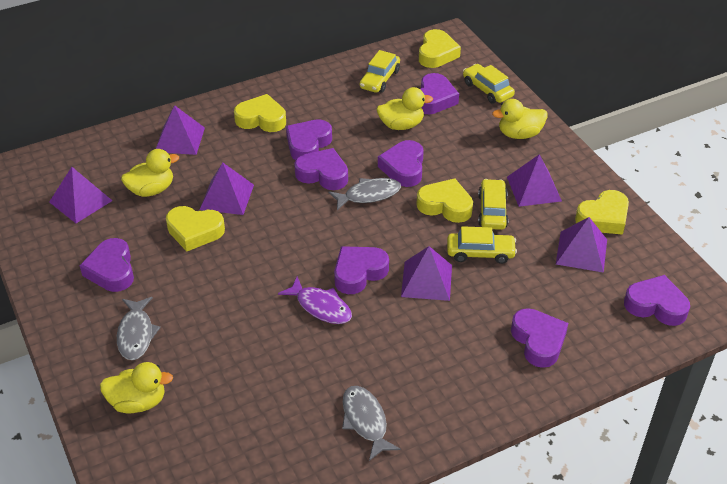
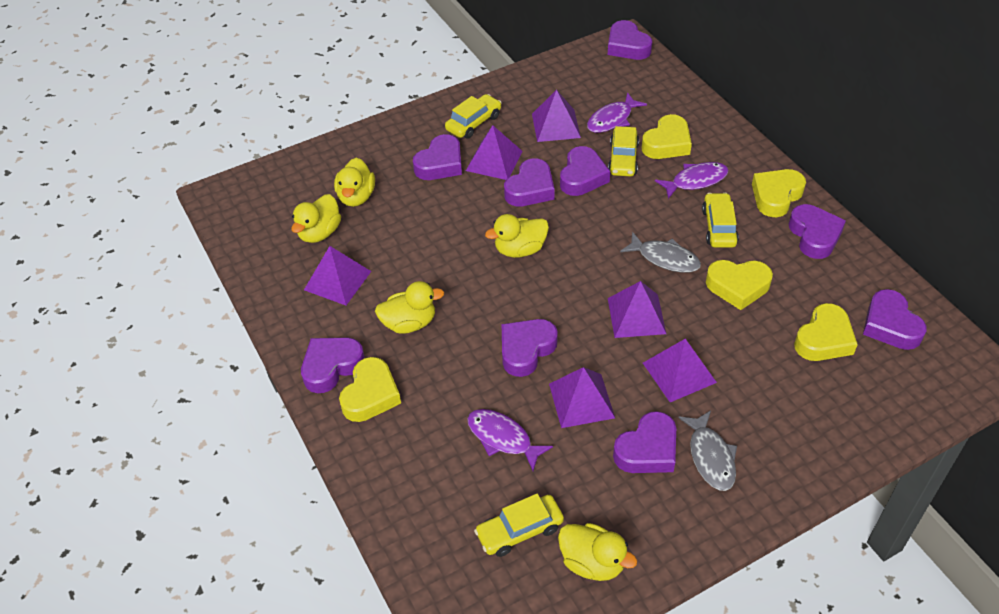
grey fish: 3 -> 2
purple fish: 1 -> 3
purple heart: 8 -> 9
yellow duck: 4 -> 5

